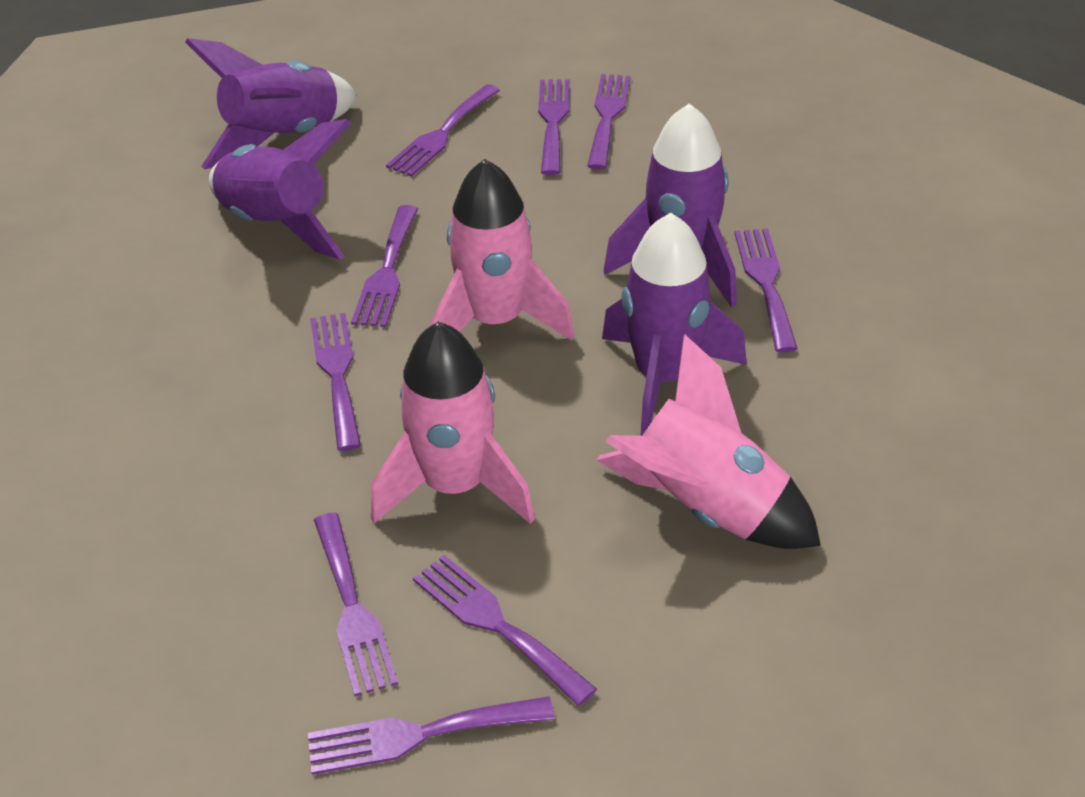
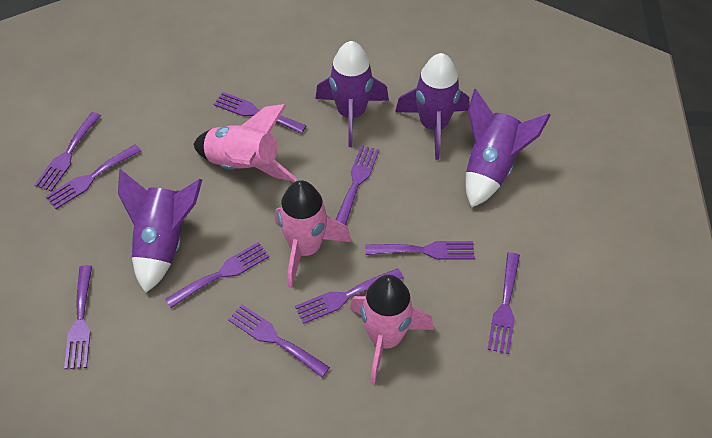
purple fork: 9 -> 10

